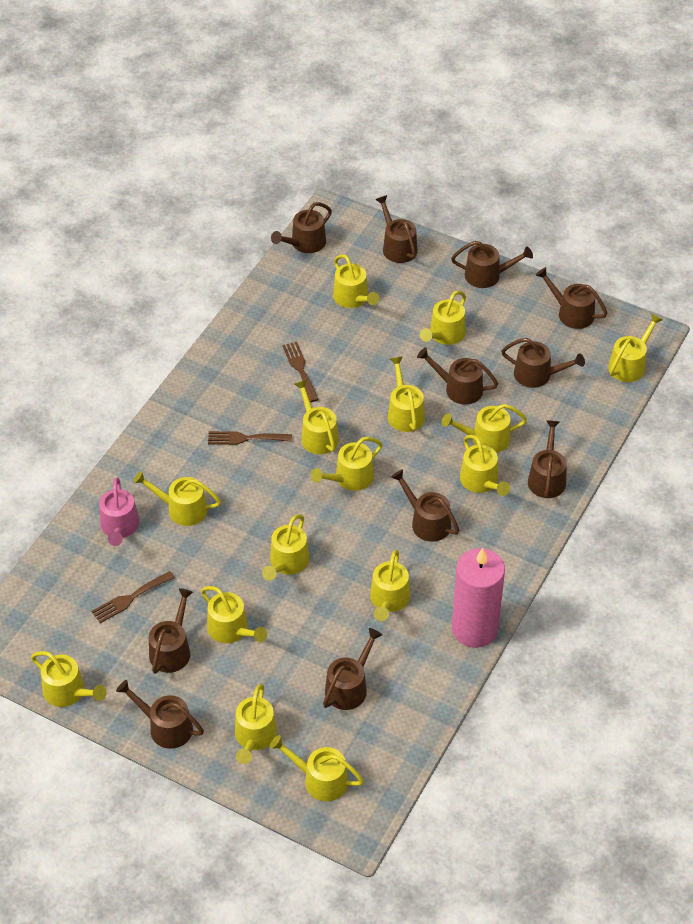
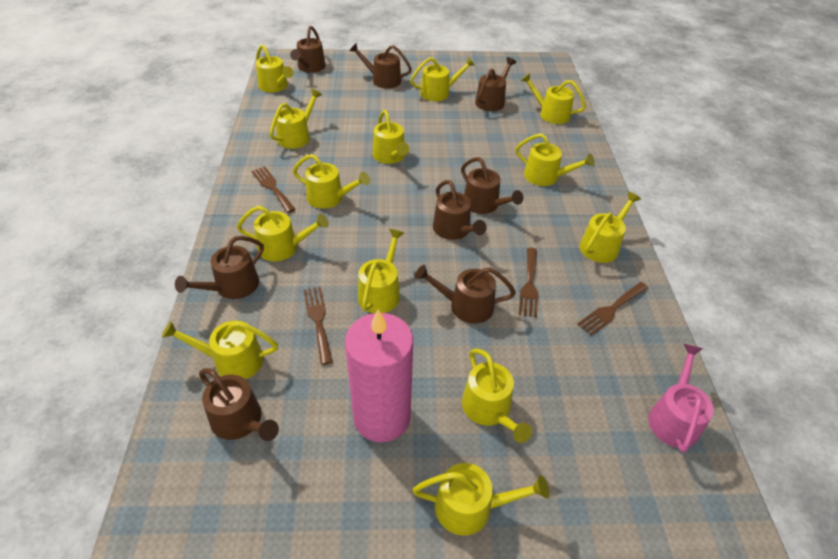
brown fork: 3 -> 4
brown watering can: 11 -> 8
yellow watering can: 15 -> 13

